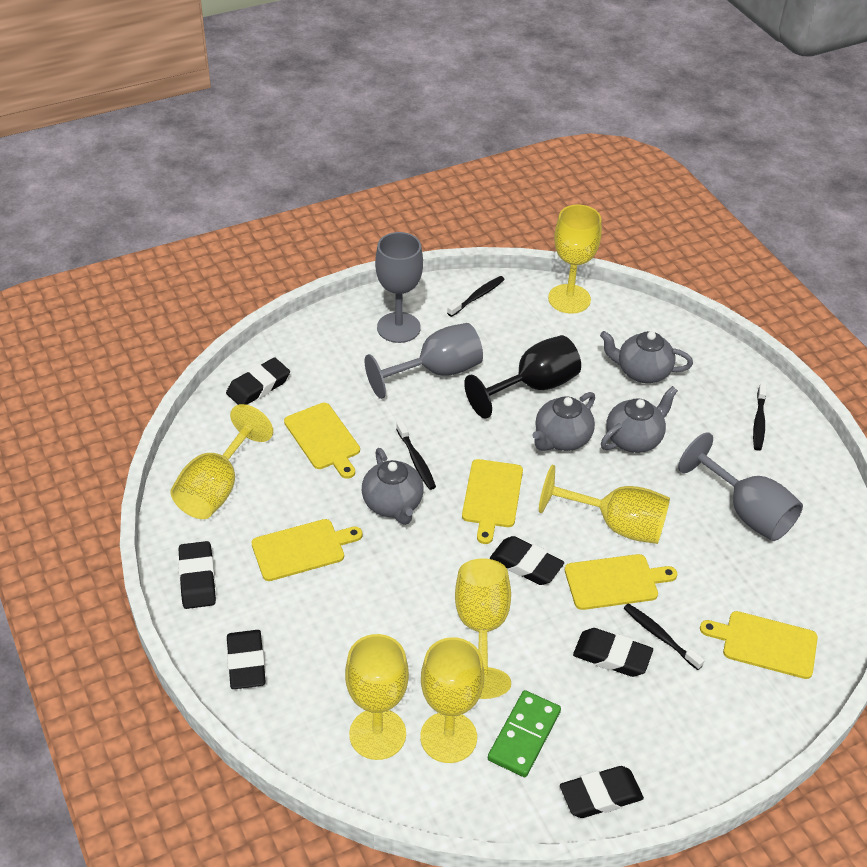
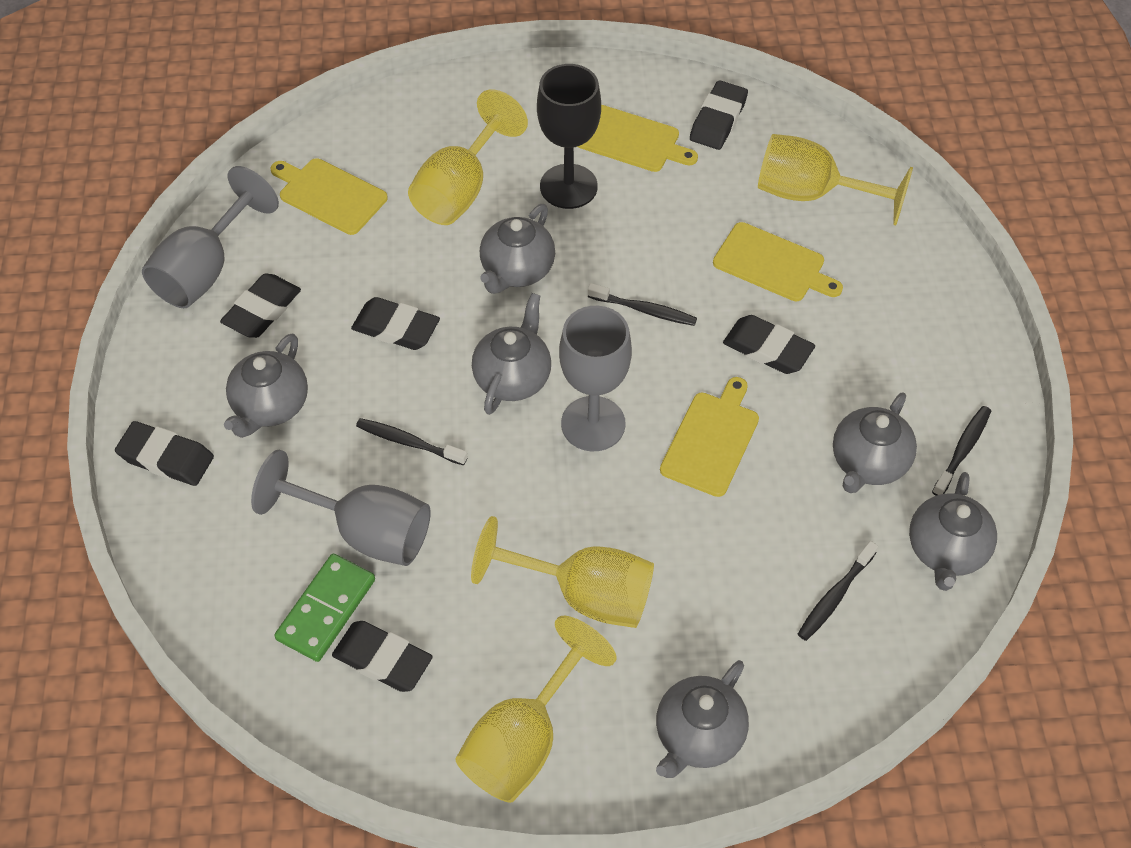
grey teapot: 4 -> 6
yellow cutting board: 5 -> 4
yellow goblet: 6 -> 4

